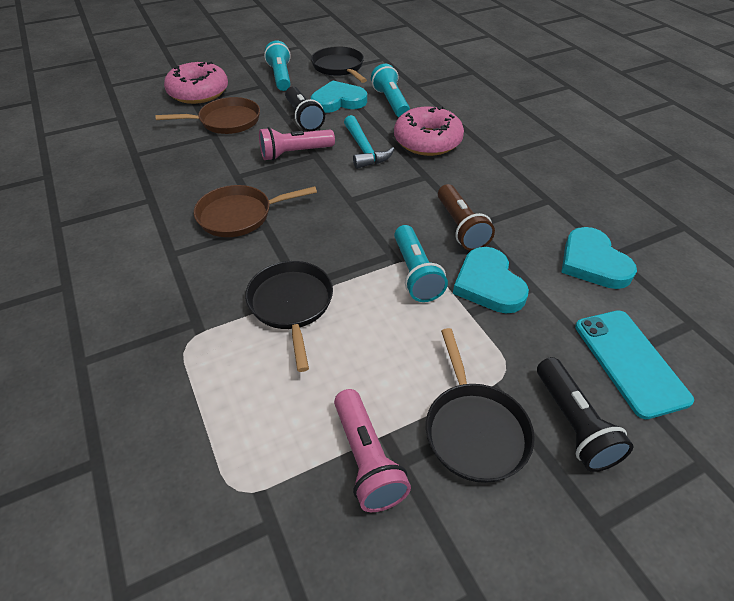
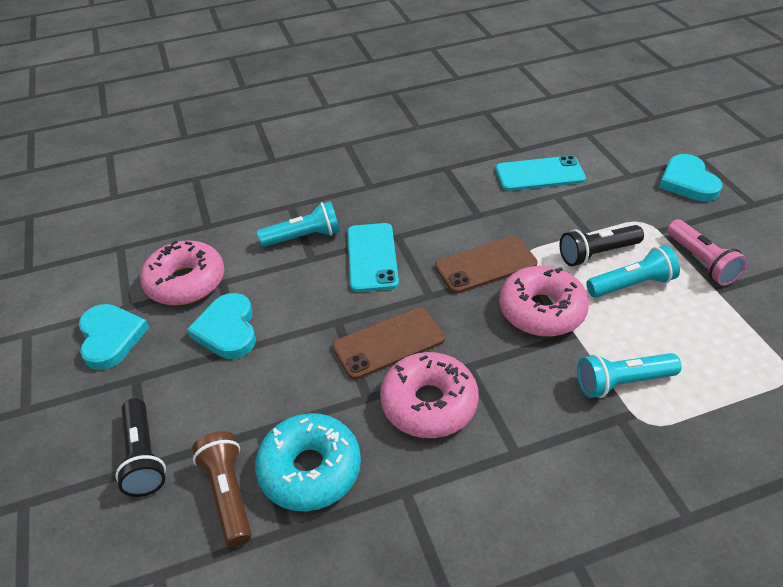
black pan: 3 -> 0
brown pan: 2 -> 0
brown phone: 0 -> 2
pink donut: 2 -> 3
pink flashlight: 2 -> 1
turquoise donut: 0 -> 1
turquoise hammer: 1 -> 0
turquoise phone: 1 -> 2

